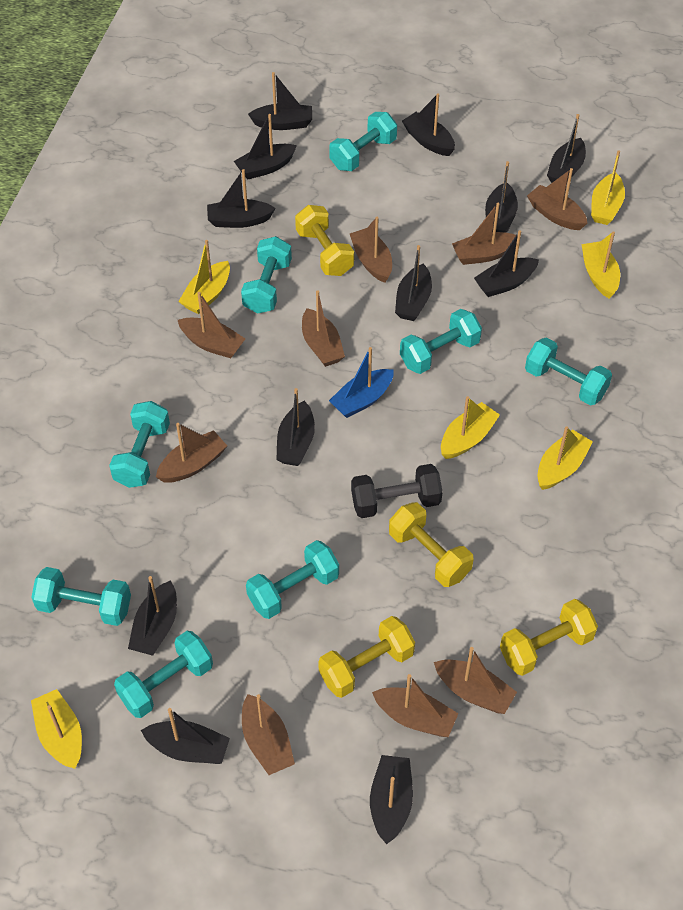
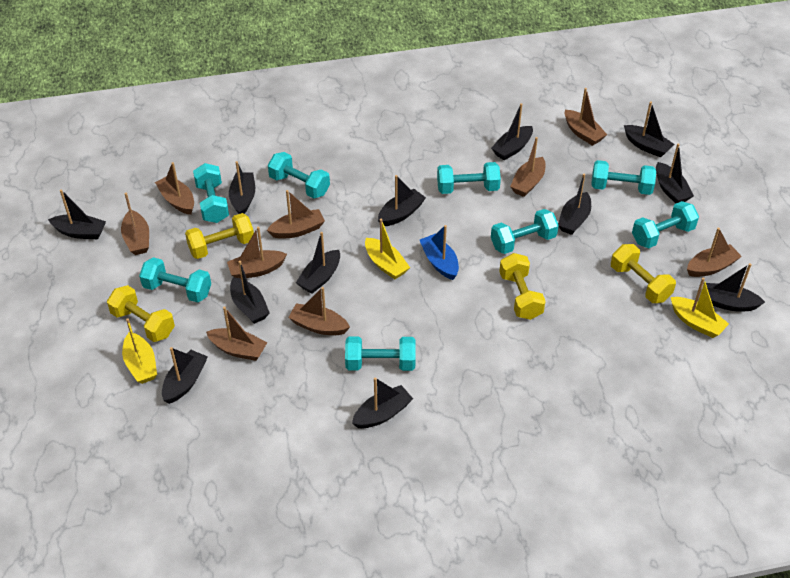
black dumbbell: 1 -> 0
yellow boat: 6 -> 3

